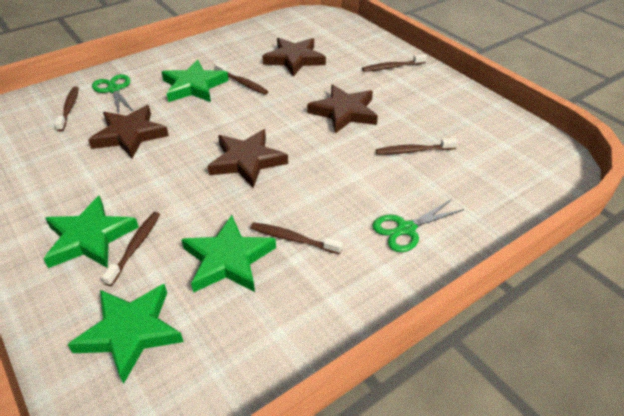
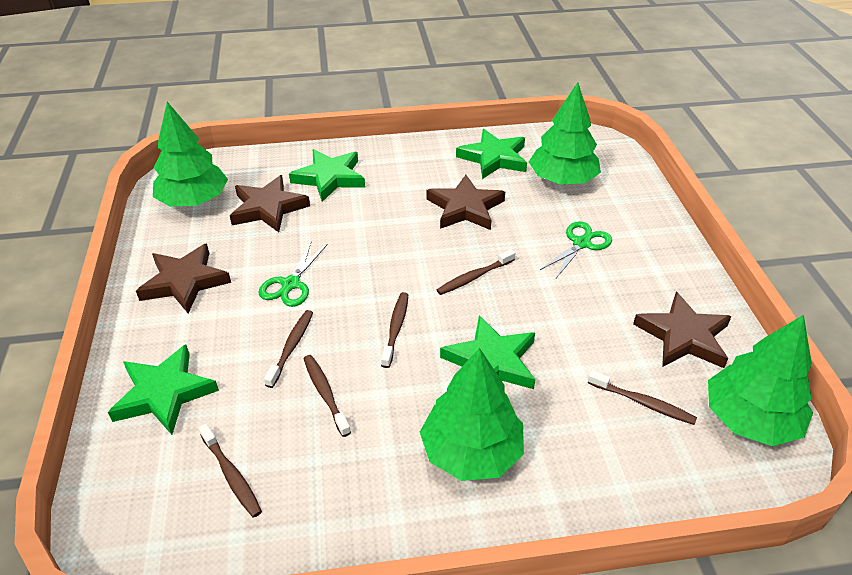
green tree: 0 -> 4

